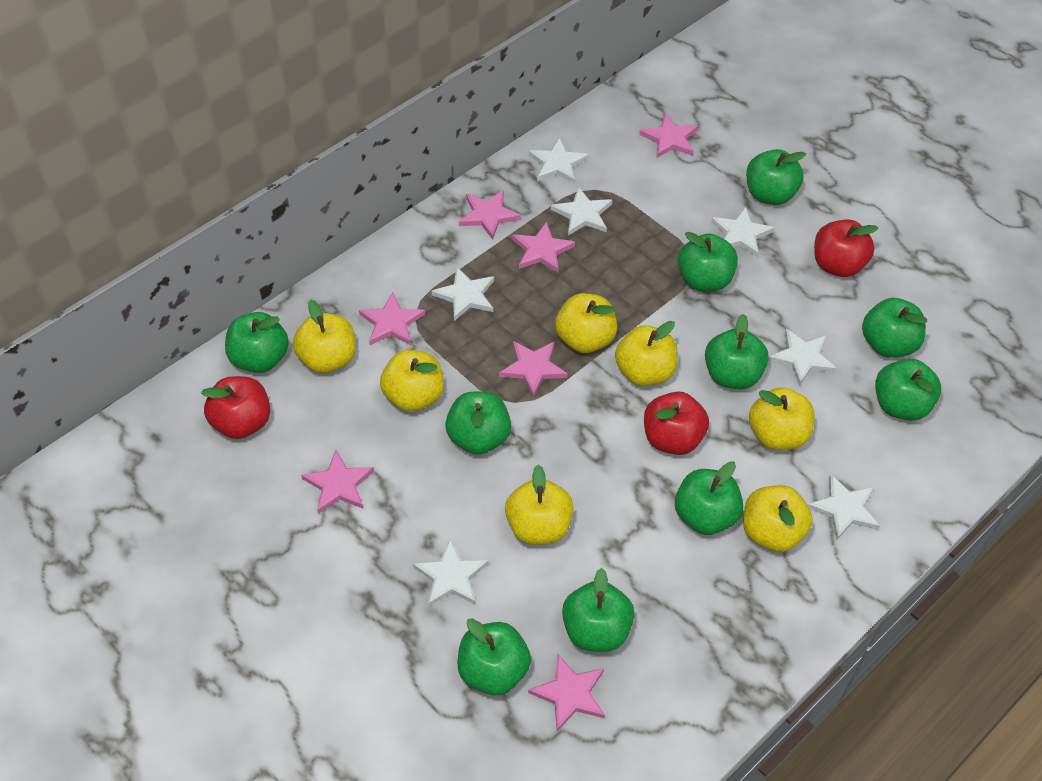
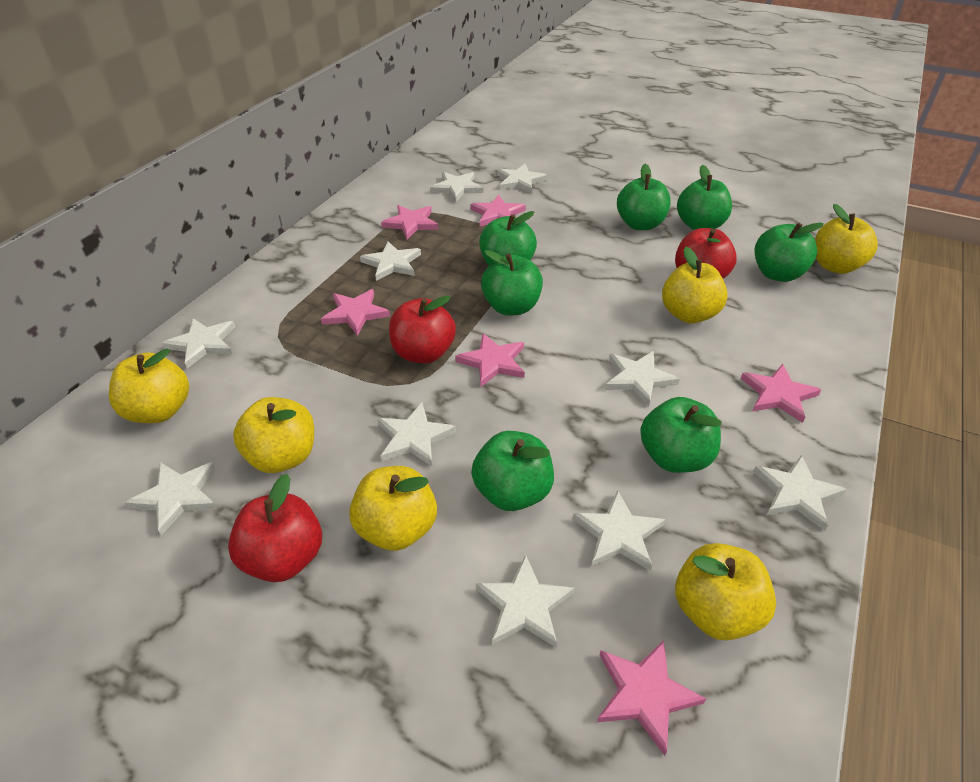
green apple: 10 -> 7
pink star: 7 -> 6
white star: 7 -> 10
yellow apple: 7 -> 6

